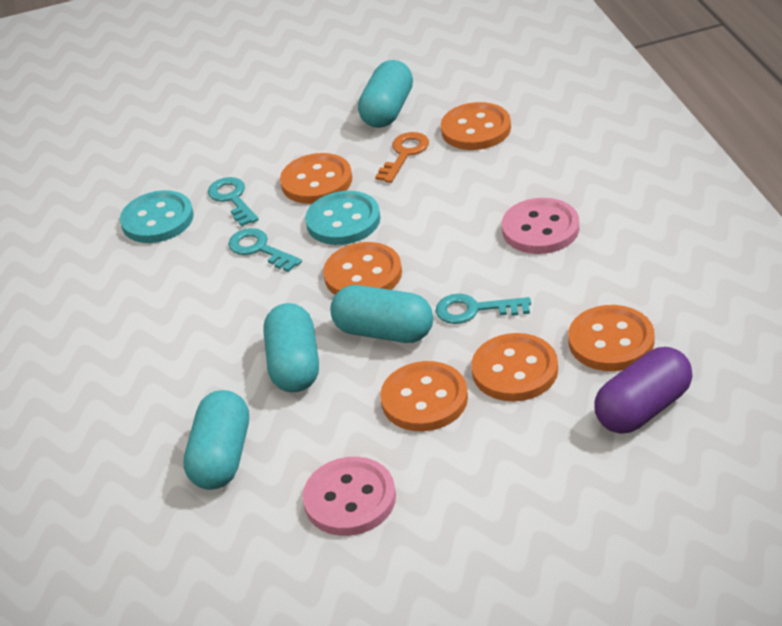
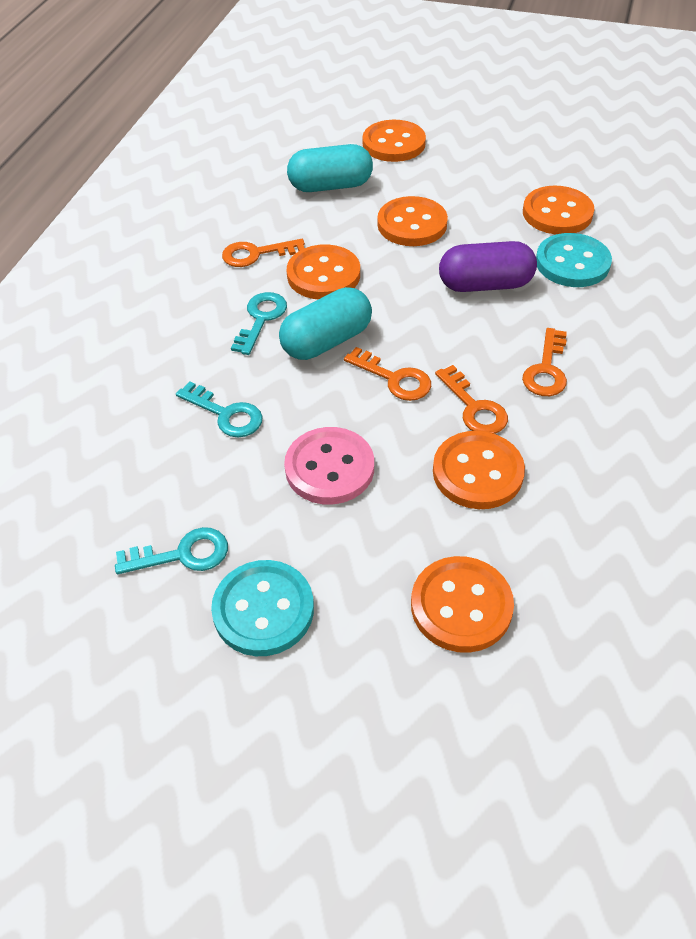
orange key: 1 -> 4
pink button: 2 -> 1
turquoise capsule: 4 -> 2

